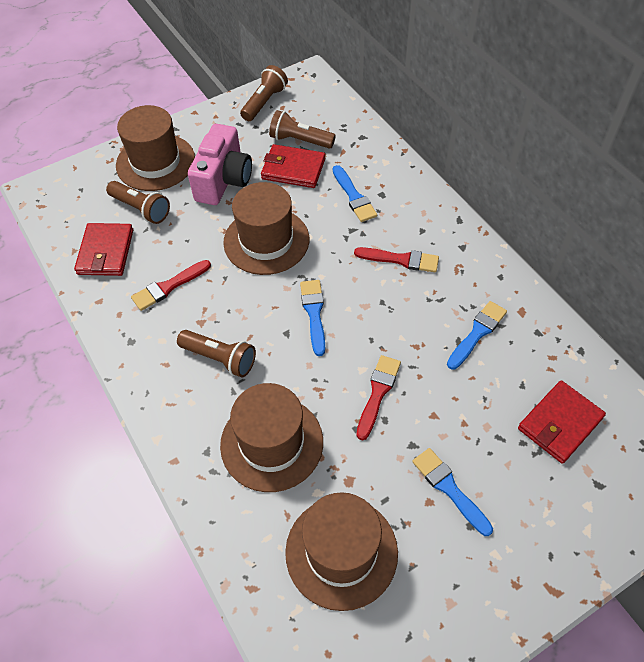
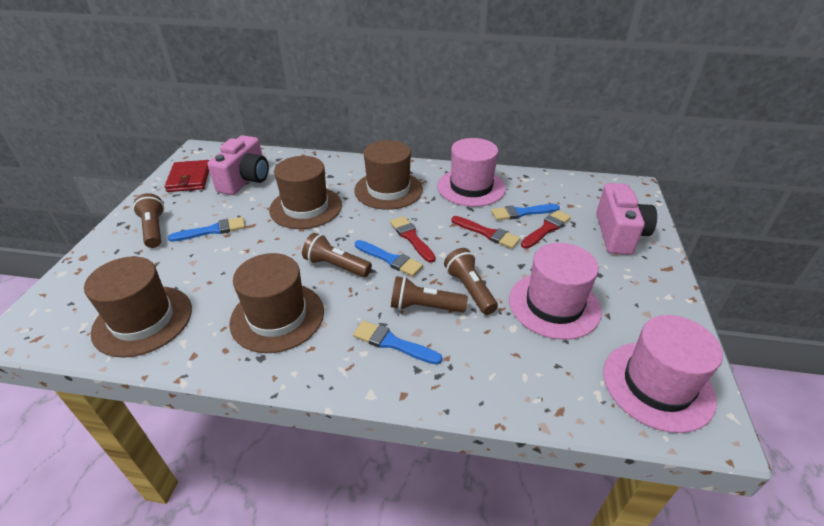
pink camera: 1 -> 2
pink hat: 0 -> 3
red wallet: 3 -> 1

